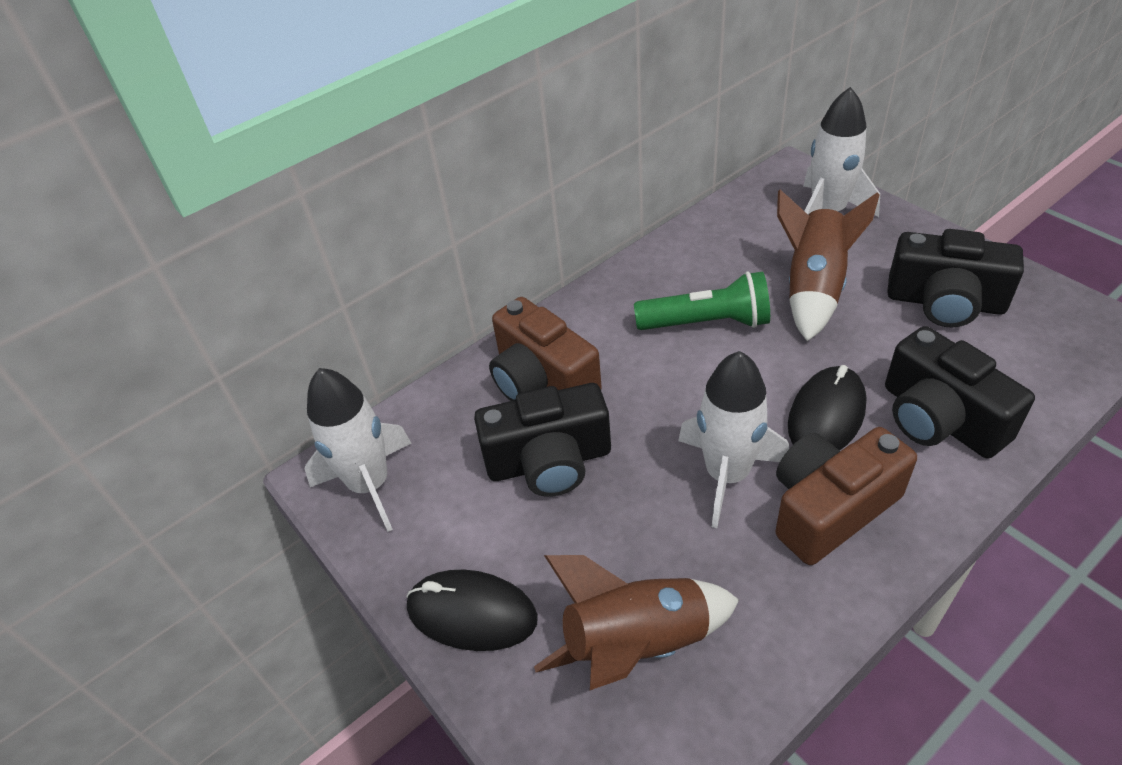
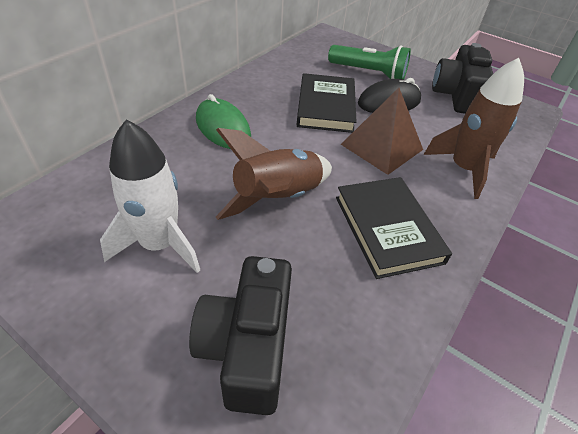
black book: 0 -> 2
black camera: 3 -> 2
black mouse: 2 -> 1
brown camera: 2 -> 0
brown pyramid: 0 -> 1
green mouse: 0 -> 1
white rocket: 3 -> 1

